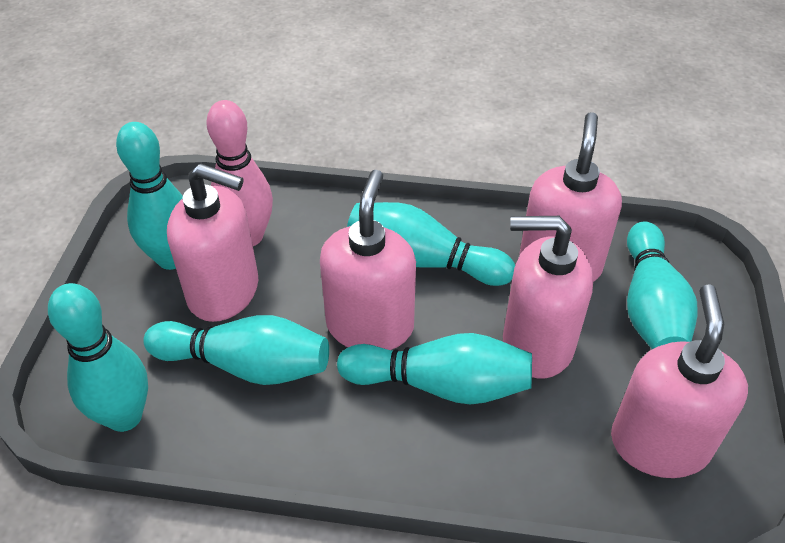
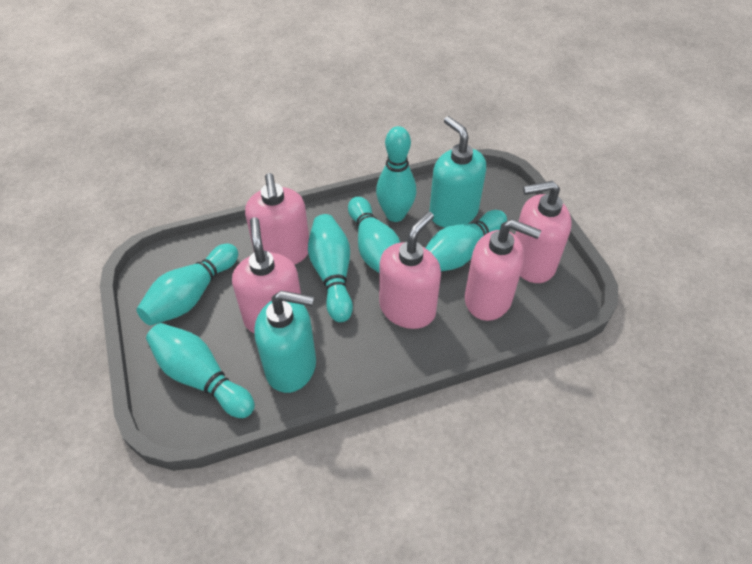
pink bowling pin: 1 -> 0
turquoise soap dispenser: 0 -> 2

